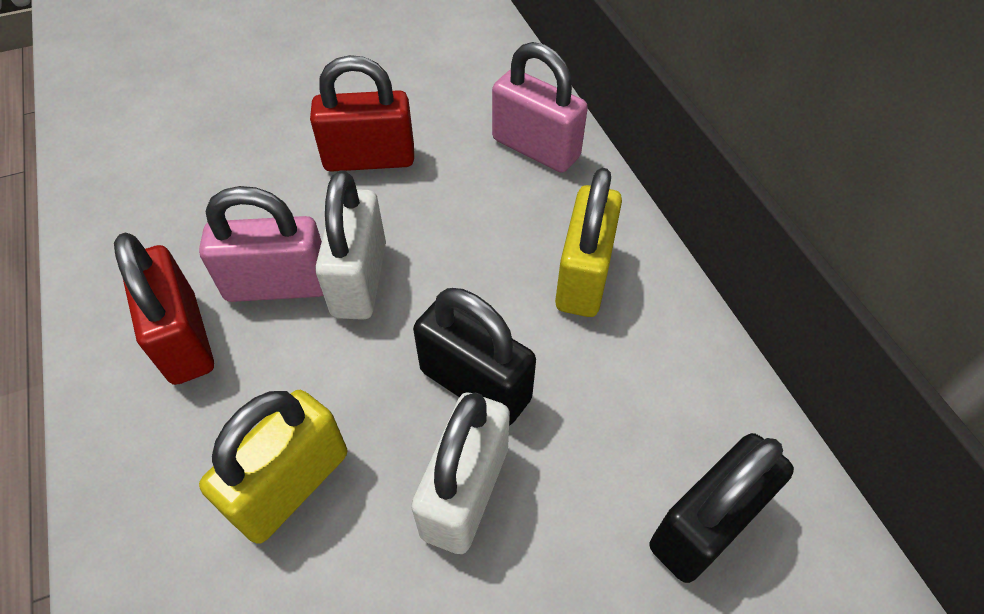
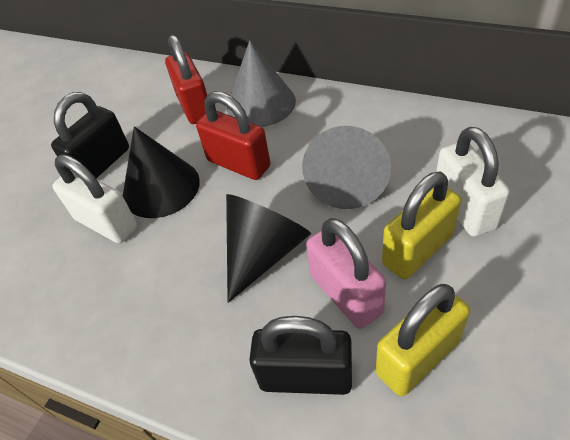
black cone: 0 -> 2
grey cone: 0 -> 2
pink padlock: 2 -> 1

